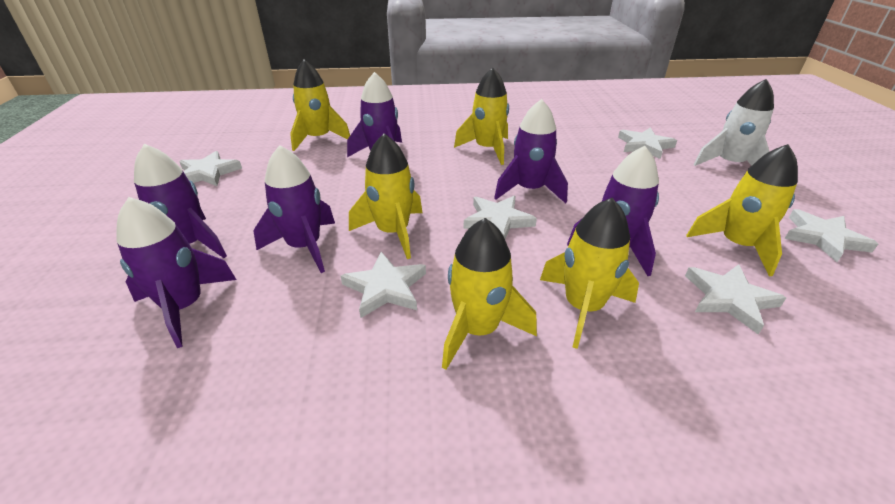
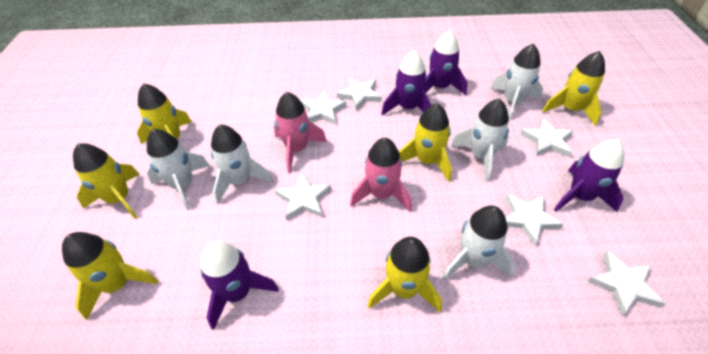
pink rocket: 0 -> 2
purple rocket: 6 -> 4
white rocket: 1 -> 5

